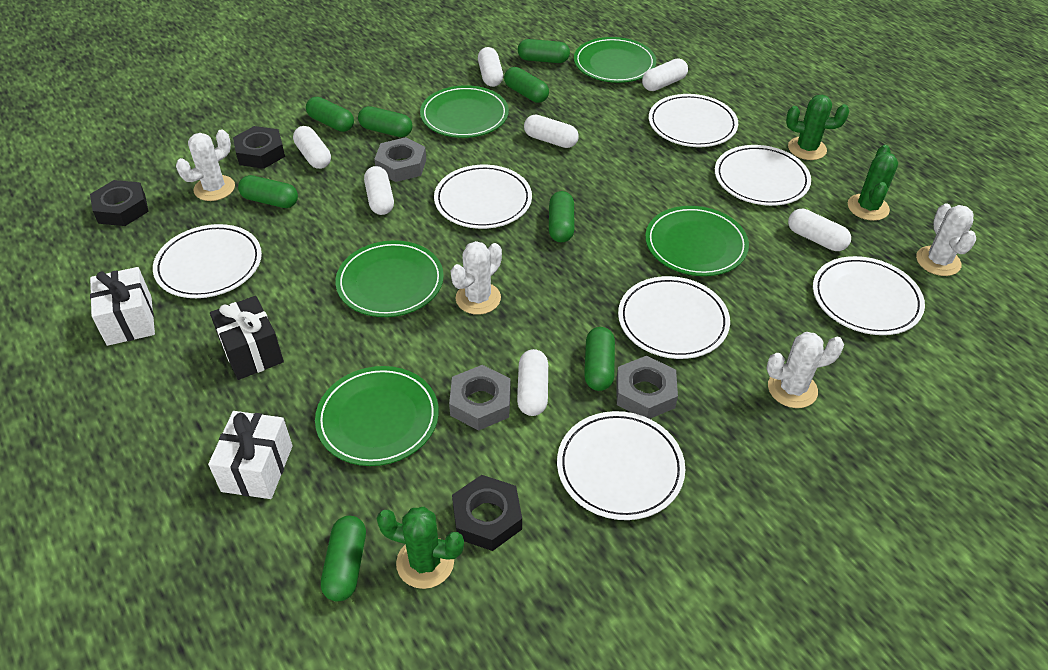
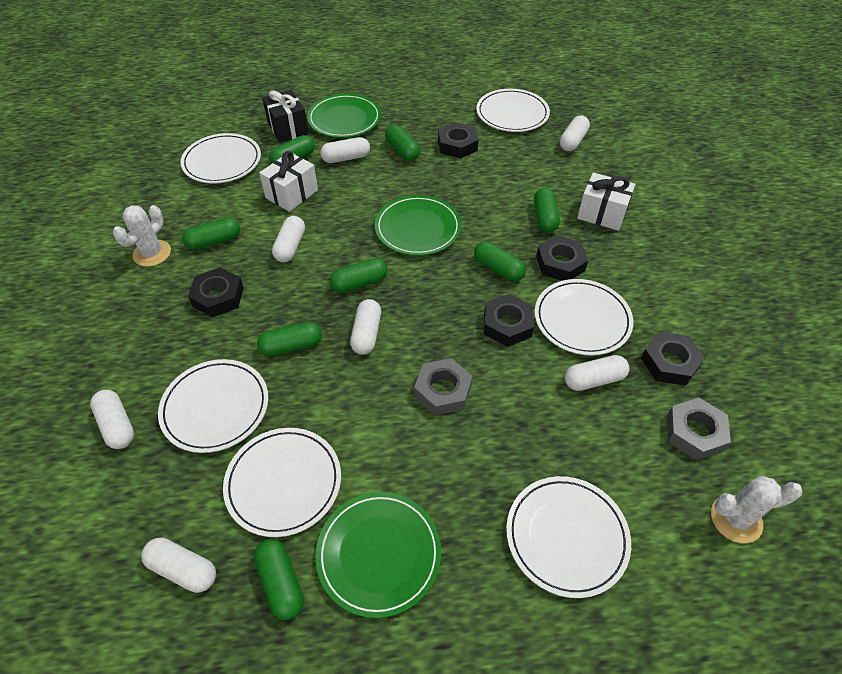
black nut: 3 -> 5
green cactus: 3 -> 0
green plate: 5 -> 3
grey nut: 3 -> 2
white cactus: 4 -> 2
white plate: 7 -> 6

